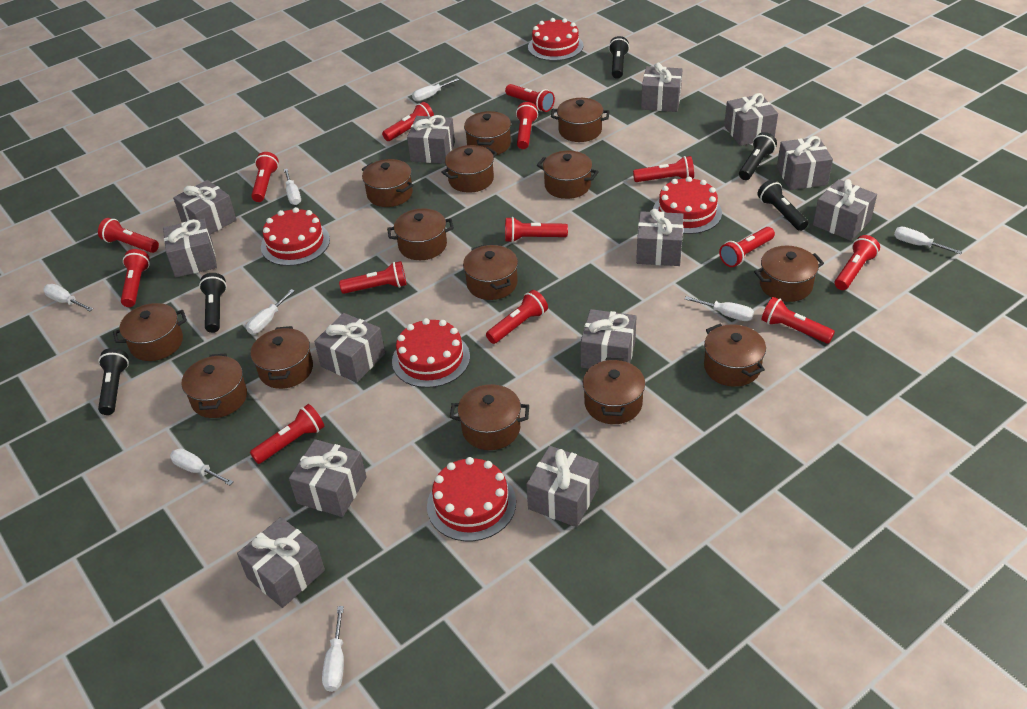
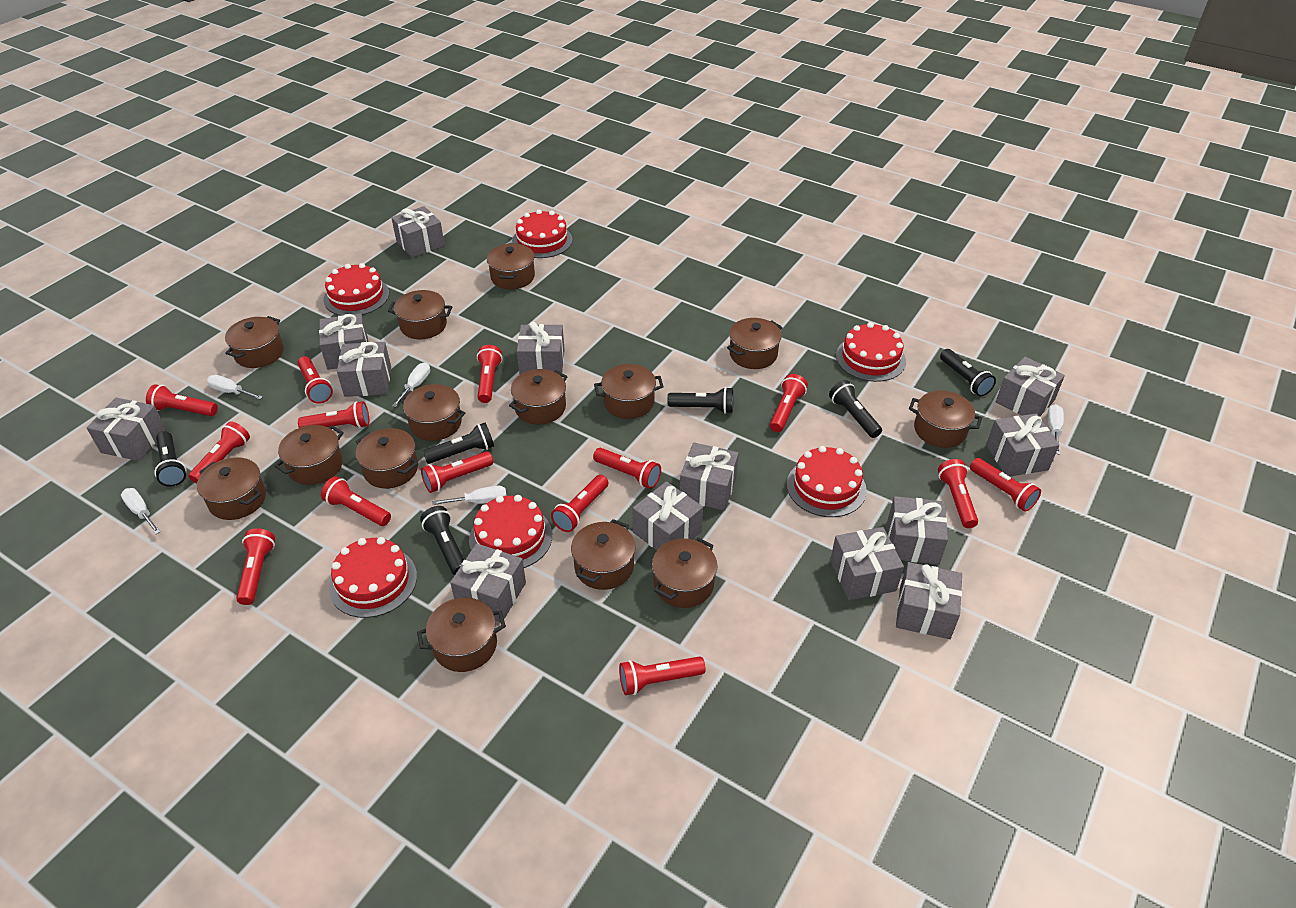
black flashlight: 5 -> 6
red cake: 5 -> 6
white screwdriver: 8 -> 5

